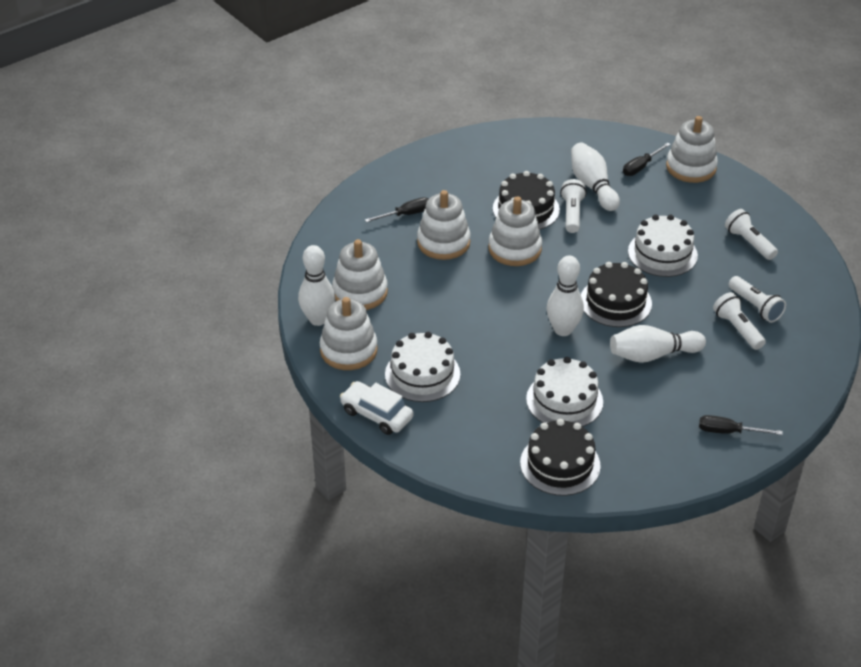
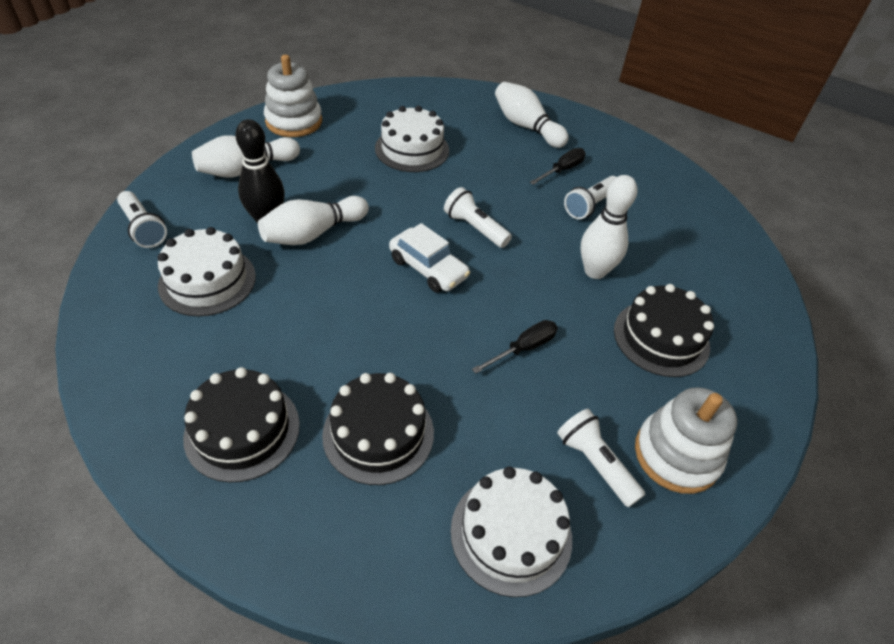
black bowling pin: 0 -> 1
black screwdriver: 3 -> 2
white stacking toy: 5 -> 2

